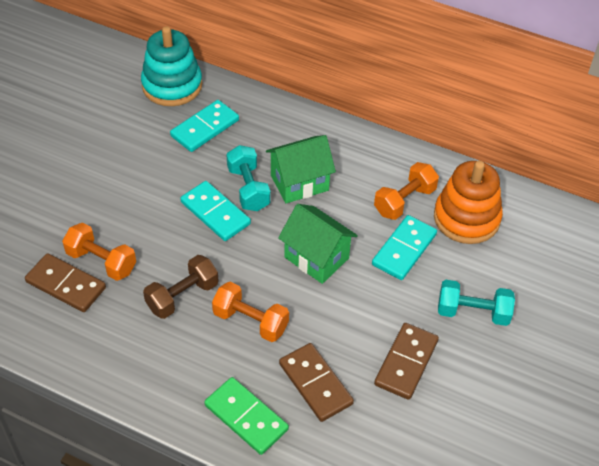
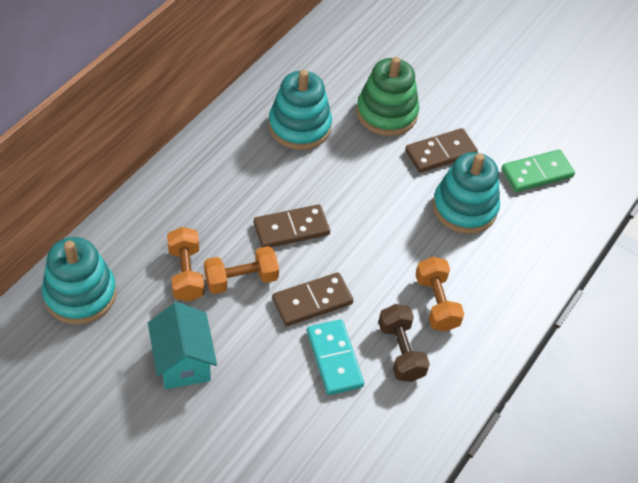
green house: 2 -> 0
green stacking toy: 0 -> 1
orange stacking toy: 1 -> 0
turquoise domino: 3 -> 1
turquoise dumbbell: 2 -> 0
turquoise house: 0 -> 1
turquoise stacking toy: 1 -> 3

